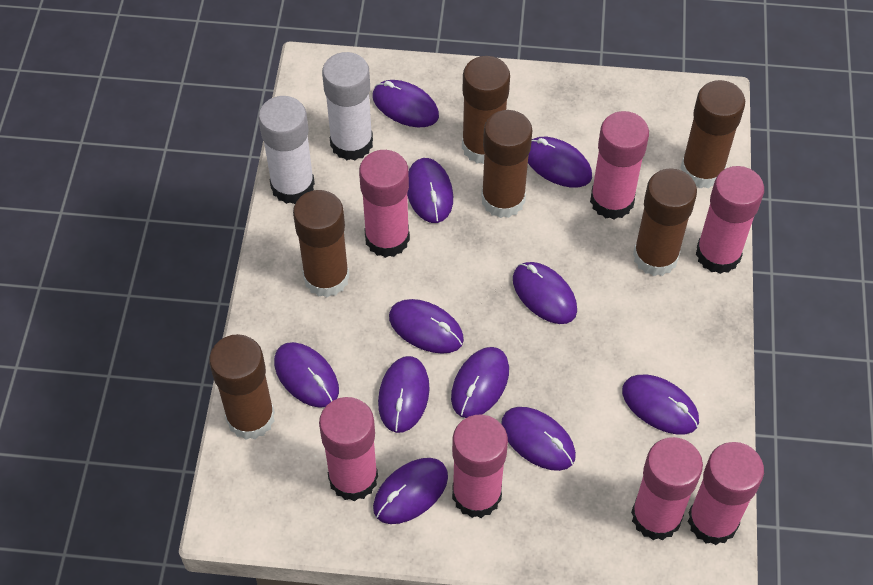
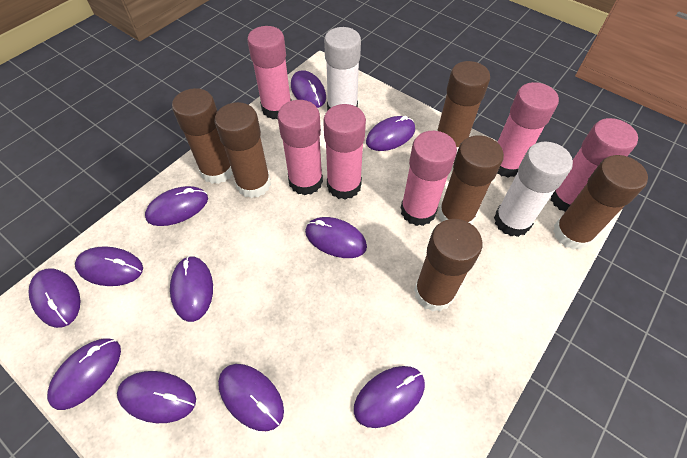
pink glue stick: 7 -> 6

